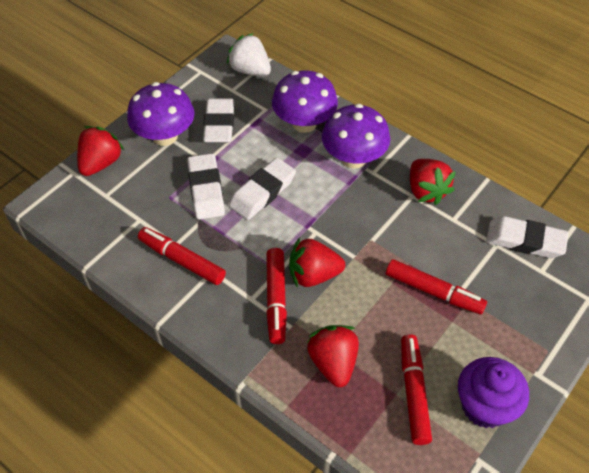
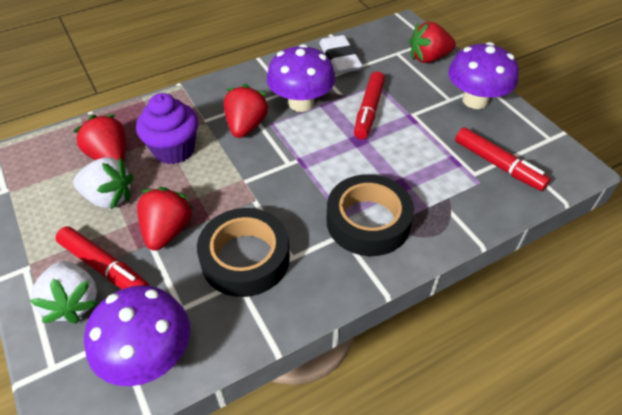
black tape: 0 -> 2
red marker: 4 -> 3
white eraser: 4 -> 1
white strawberry: 1 -> 2

